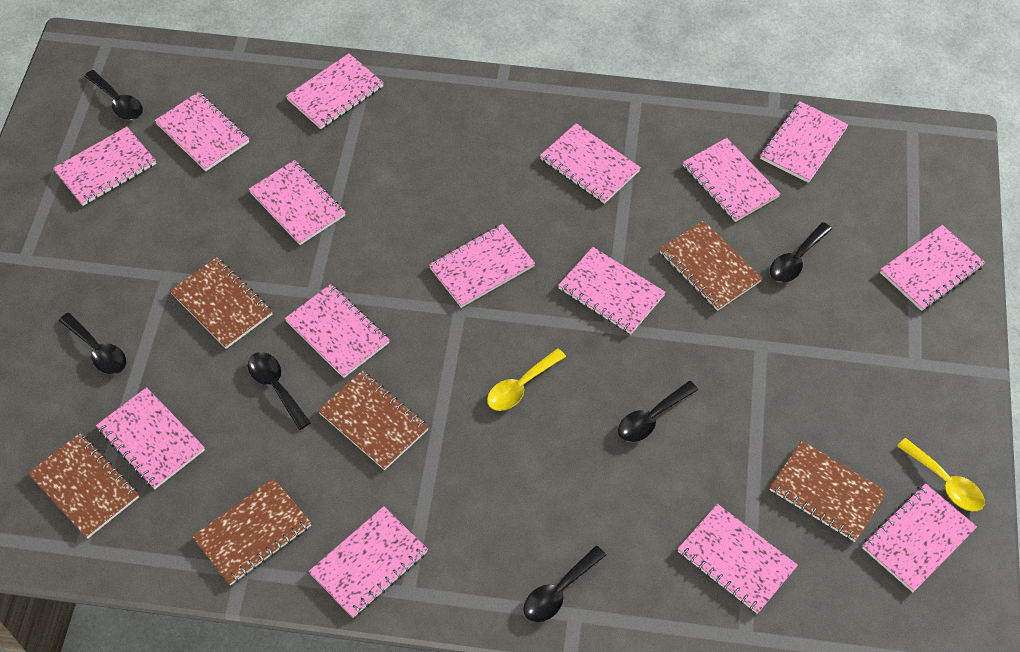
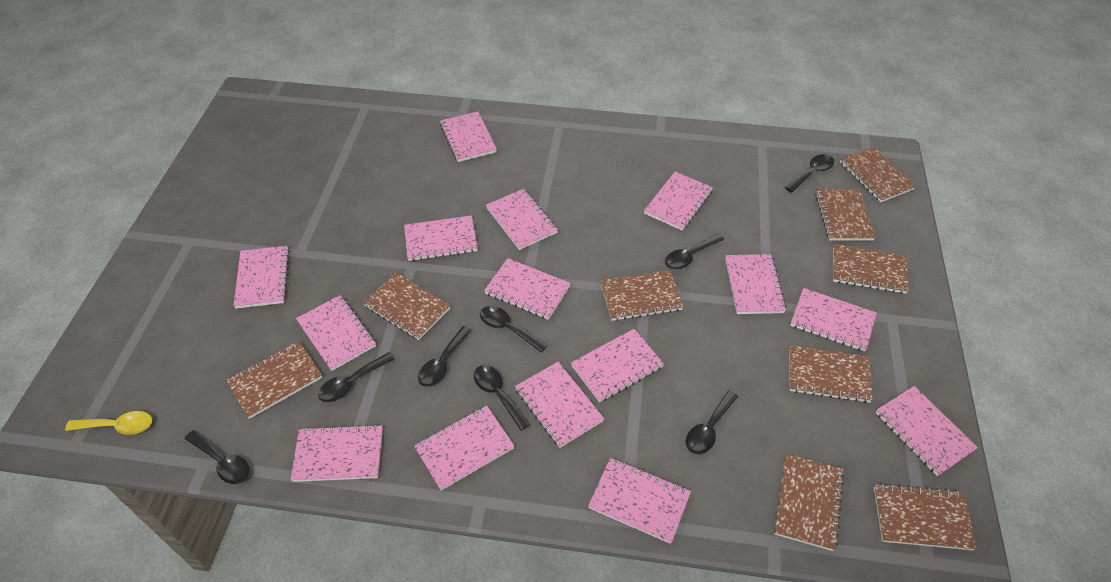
black spoon: 6 -> 8
brown notebook: 6 -> 9
yellow spoon: 2 -> 1

